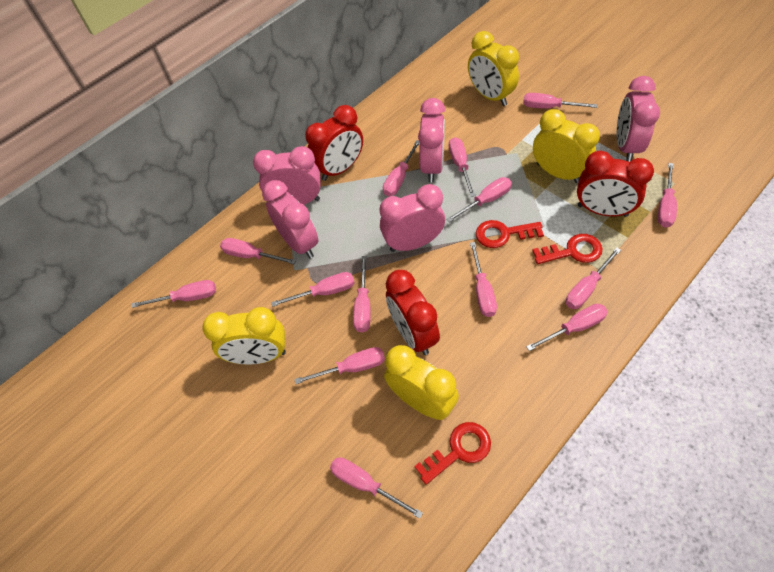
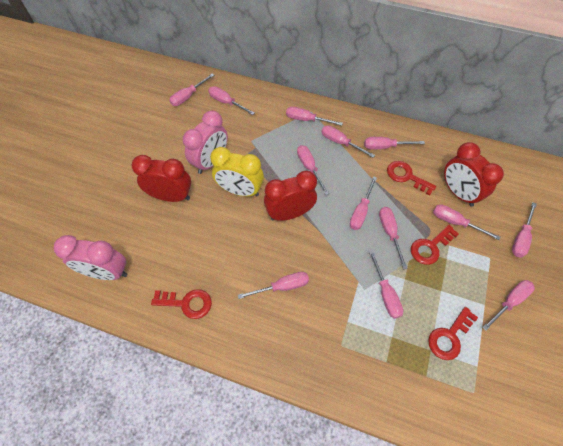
pink clock: 5 -> 2
pink screwdriver: 14 -> 13
red key: 3 -> 4
yellow clock: 4 -> 1

